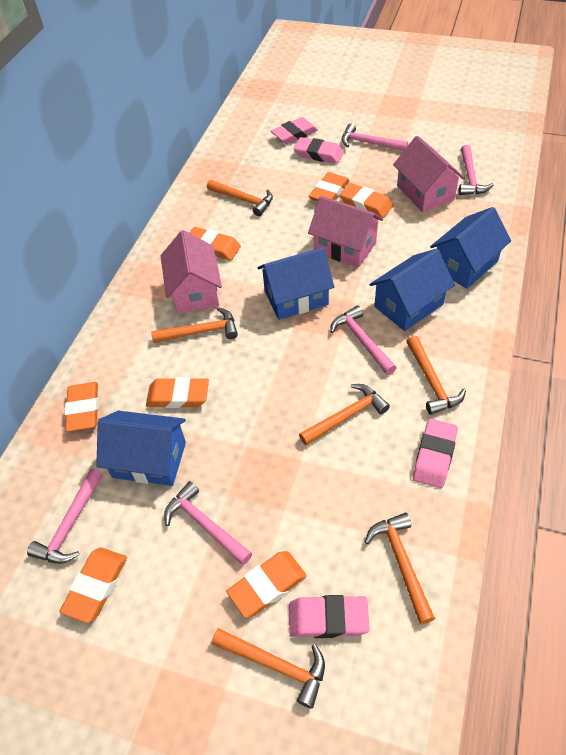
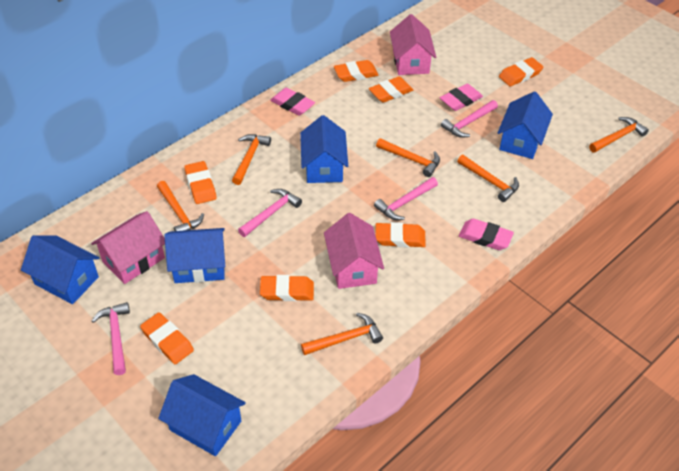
blue house: 4 -> 5
pink eraser: 4 -> 3
pink hammer: 5 -> 4

